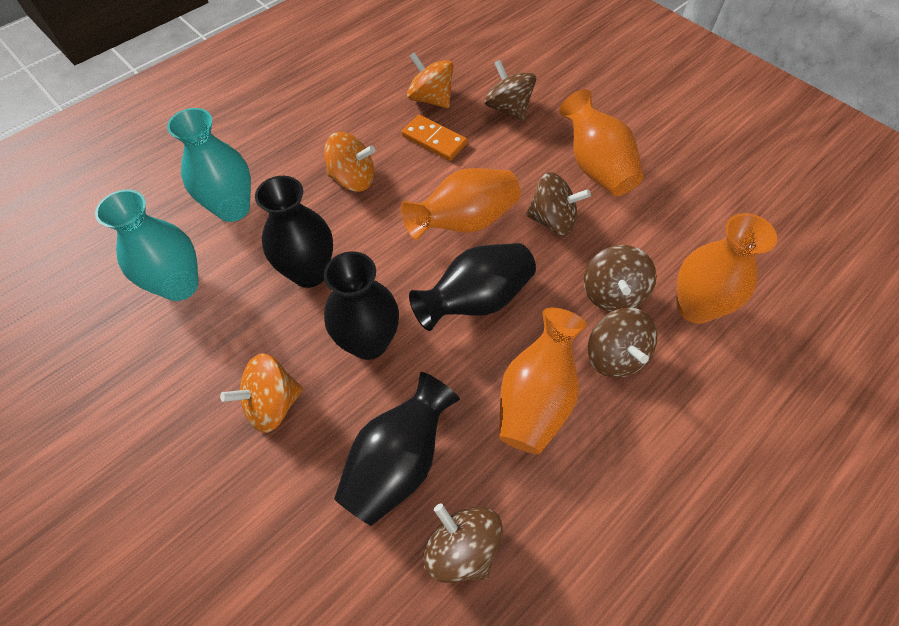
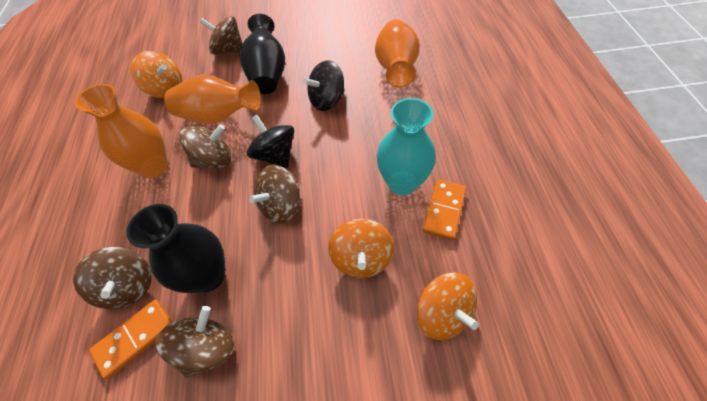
black spinning top: 0 -> 2
black vase: 4 -> 2
orange domino: 1 -> 2
orange vase: 4 -> 3
turquoise vase: 2 -> 1

